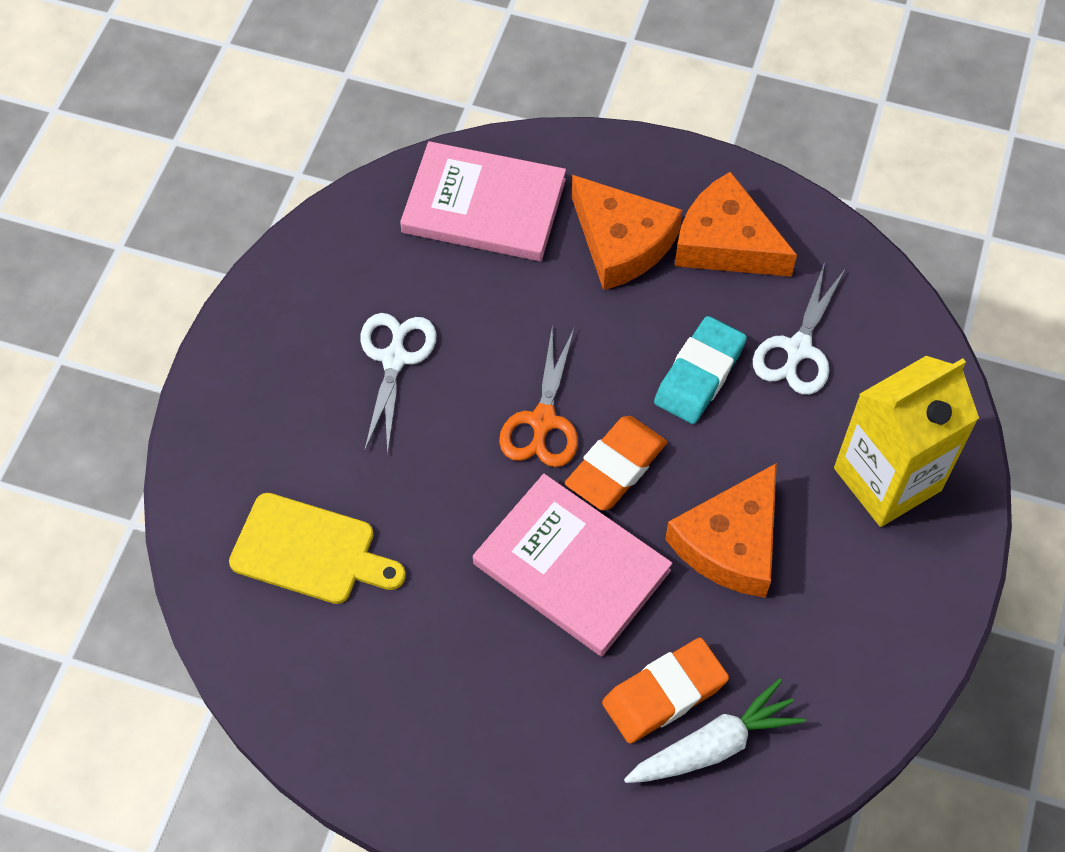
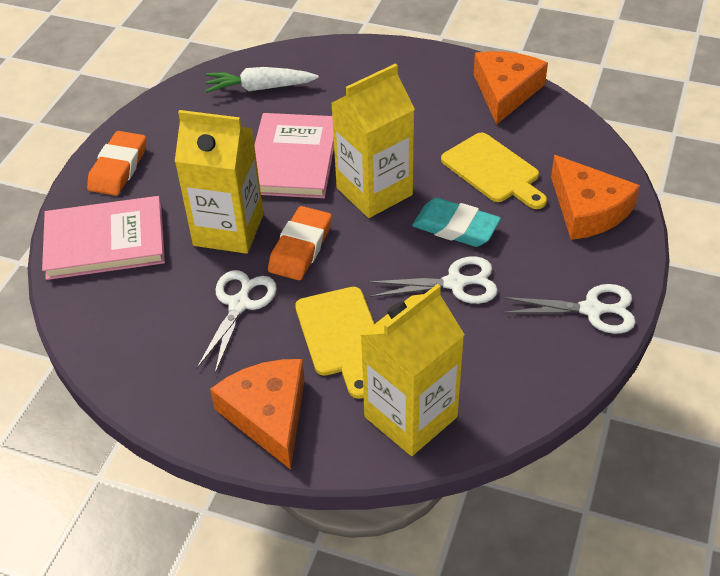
orange scissors: 1 -> 0
white scissors: 2 -> 3
yellow carton: 1 -> 3
yellow cutting board: 1 -> 2

